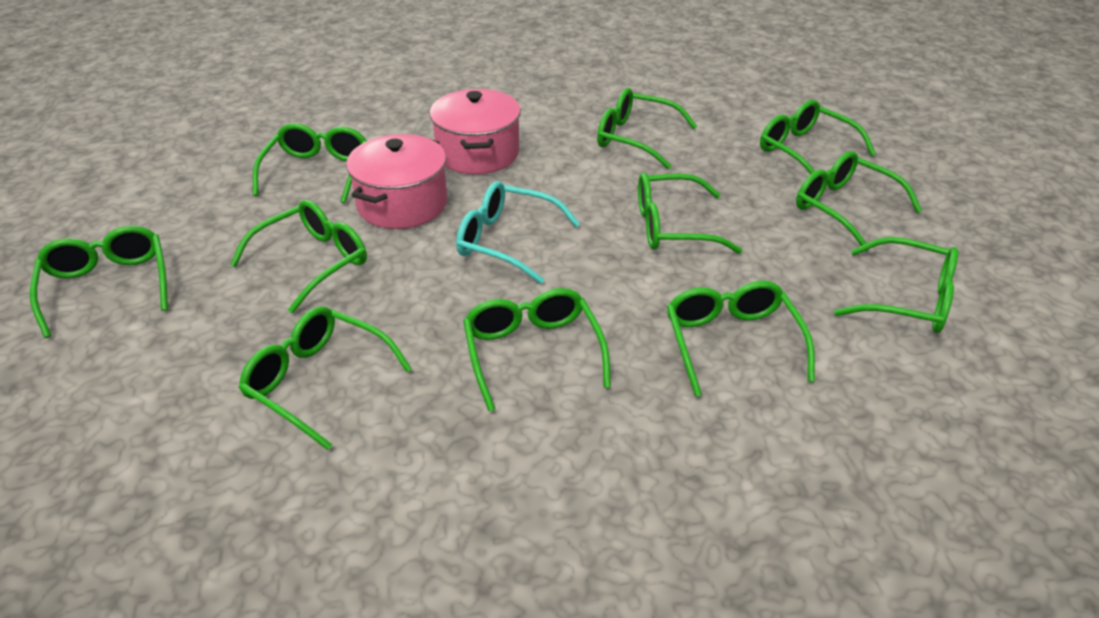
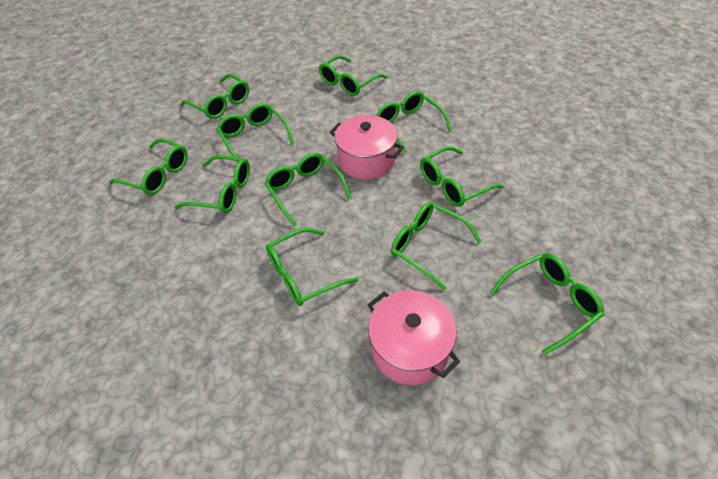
turquoise glasses: 1 -> 0

